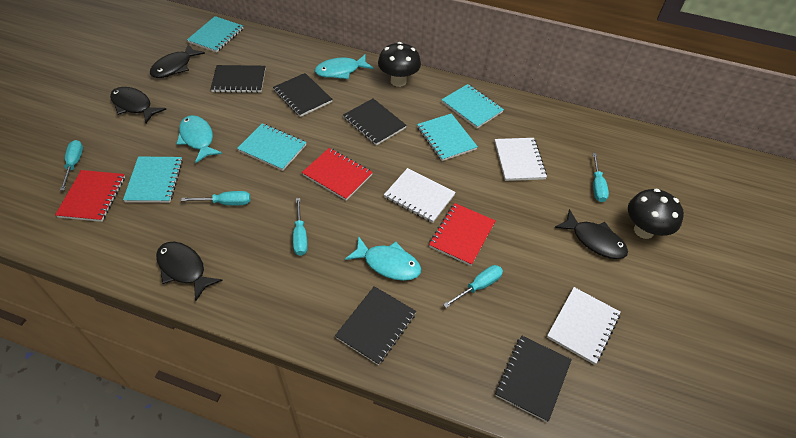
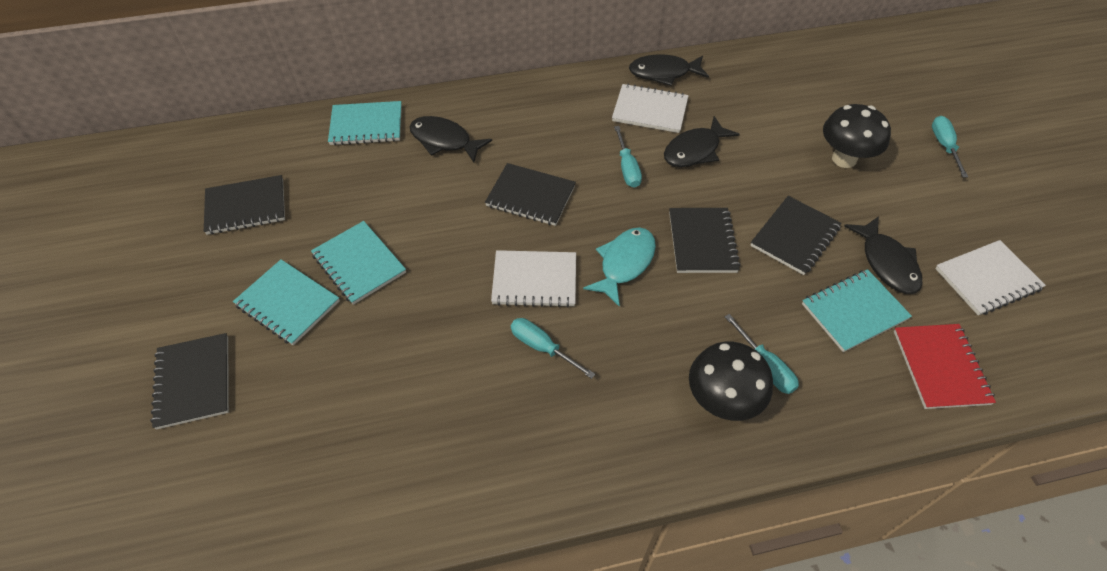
red notebook: 3 -> 1
turquoise fish: 3 -> 1
turquoise notebook: 5 -> 4
turquoise screwdriver: 5 -> 4

